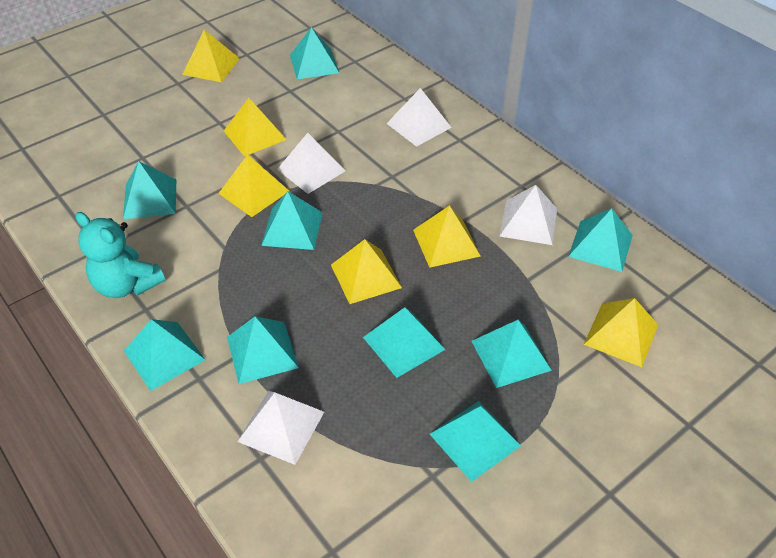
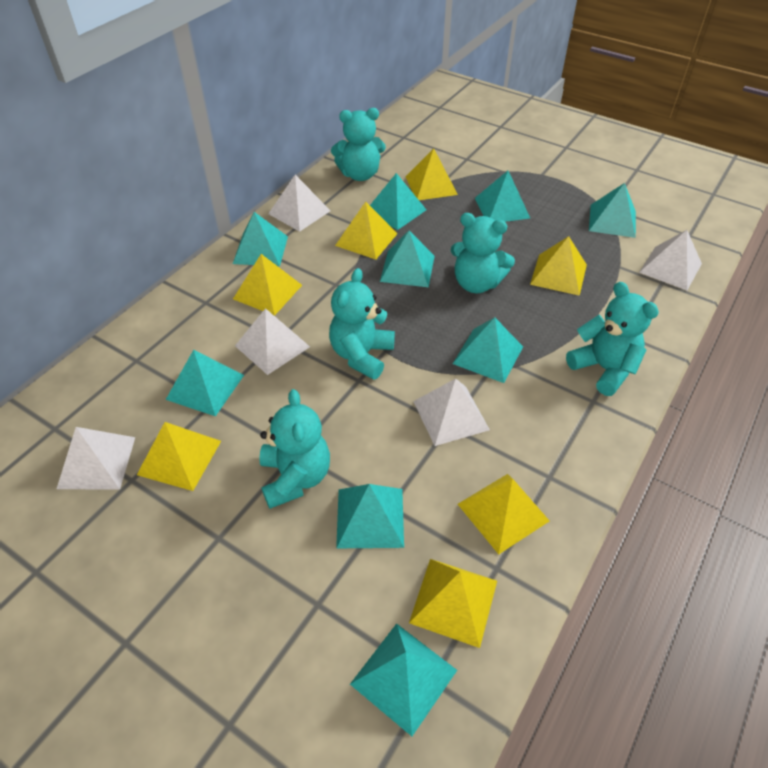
turquoise teddy bear: 1 -> 5
white pyramid: 4 -> 5
yellow pyramid: 6 -> 7

